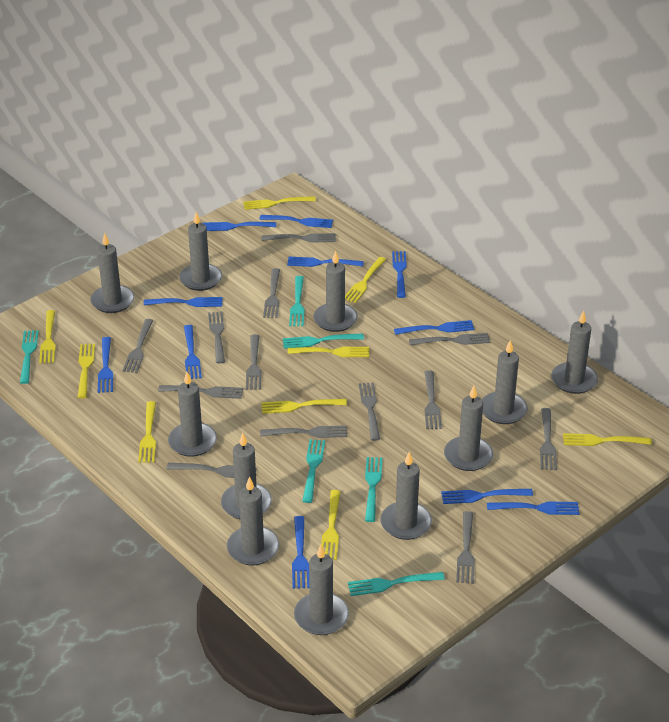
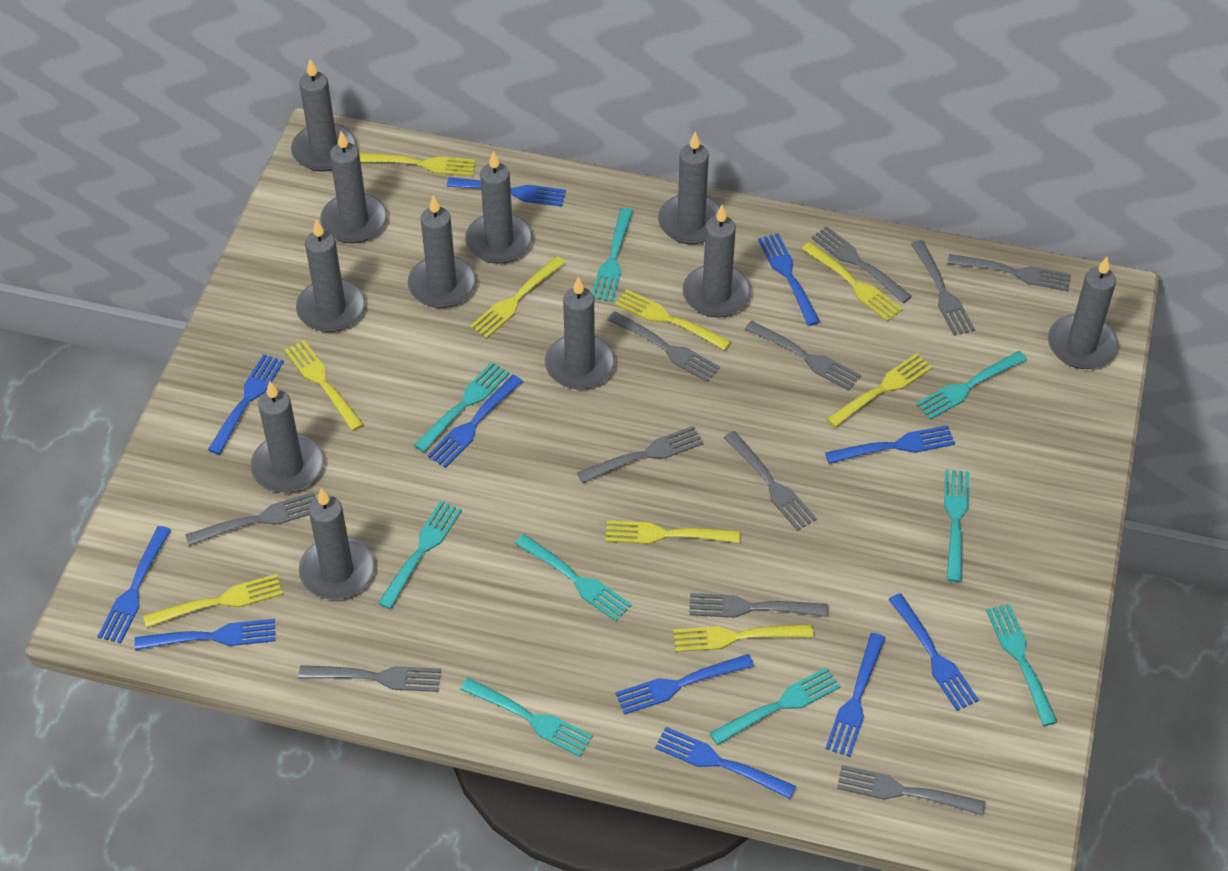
grey fork: 13 -> 11
turquoise fork: 6 -> 9

